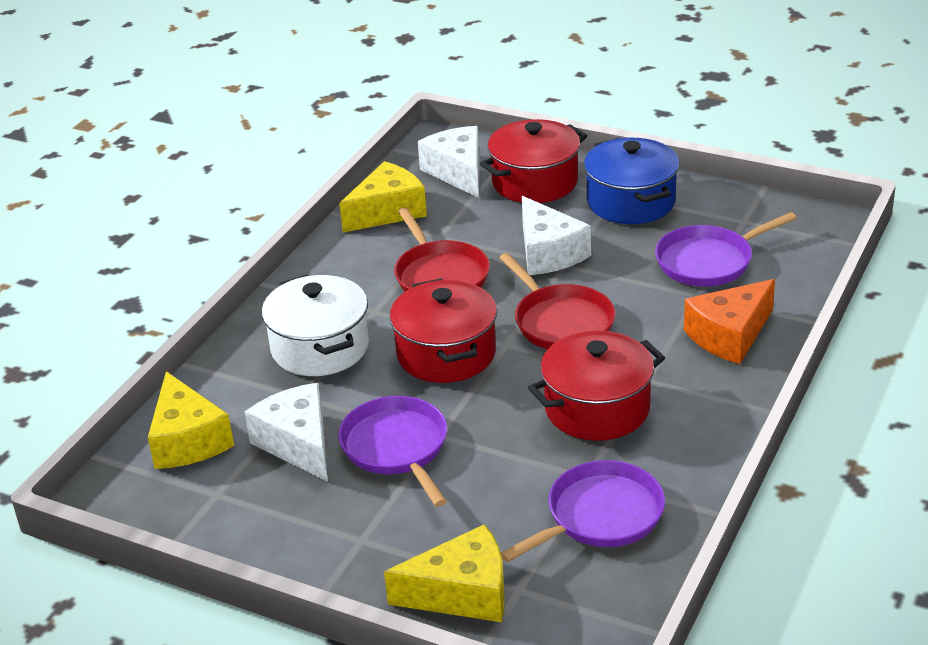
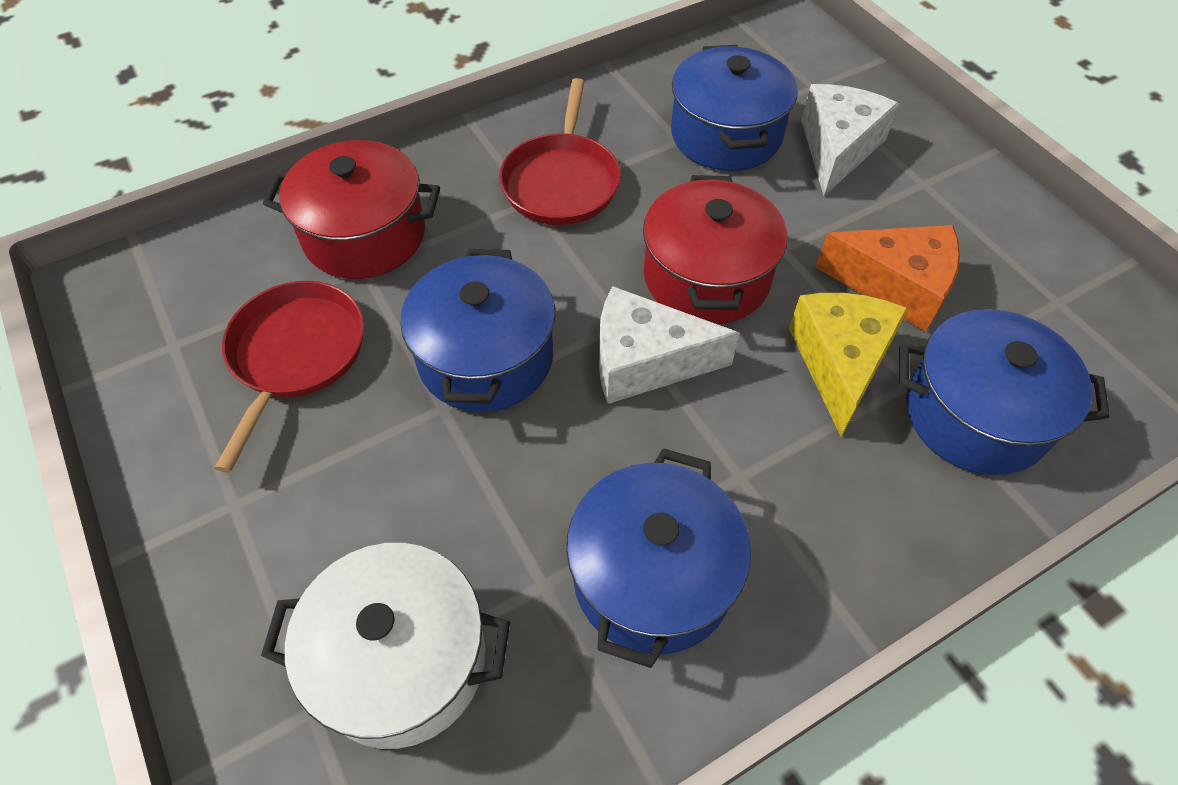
blue pot: 1 -> 4
purple pan: 3 -> 0
red pot: 3 -> 2
white cheese: 3 -> 2
yellow cheese: 3 -> 1

